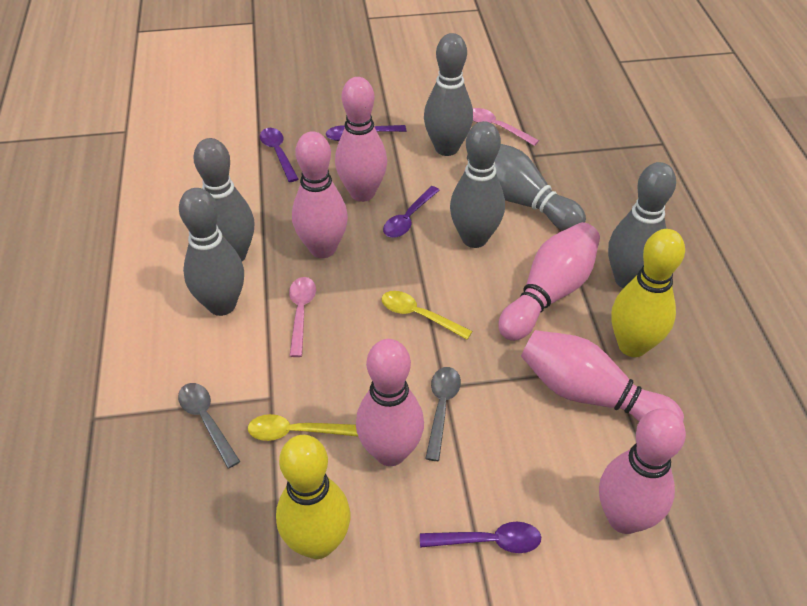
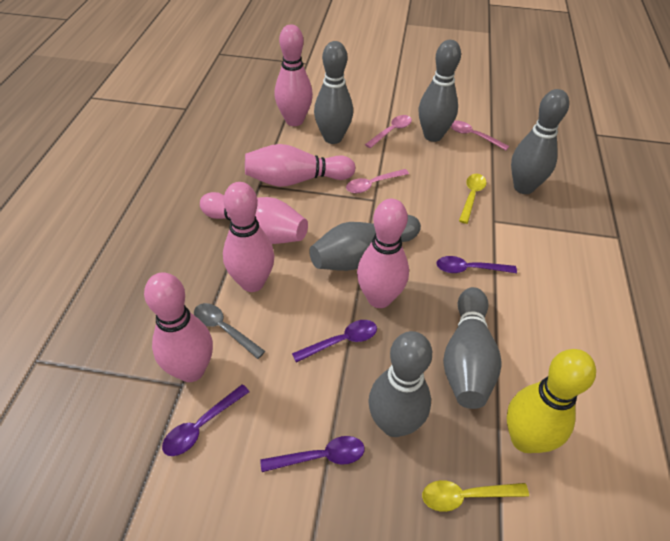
grey spoon: 2 -> 1
pink spoon: 2 -> 3
yellow bowling pin: 2 -> 1

